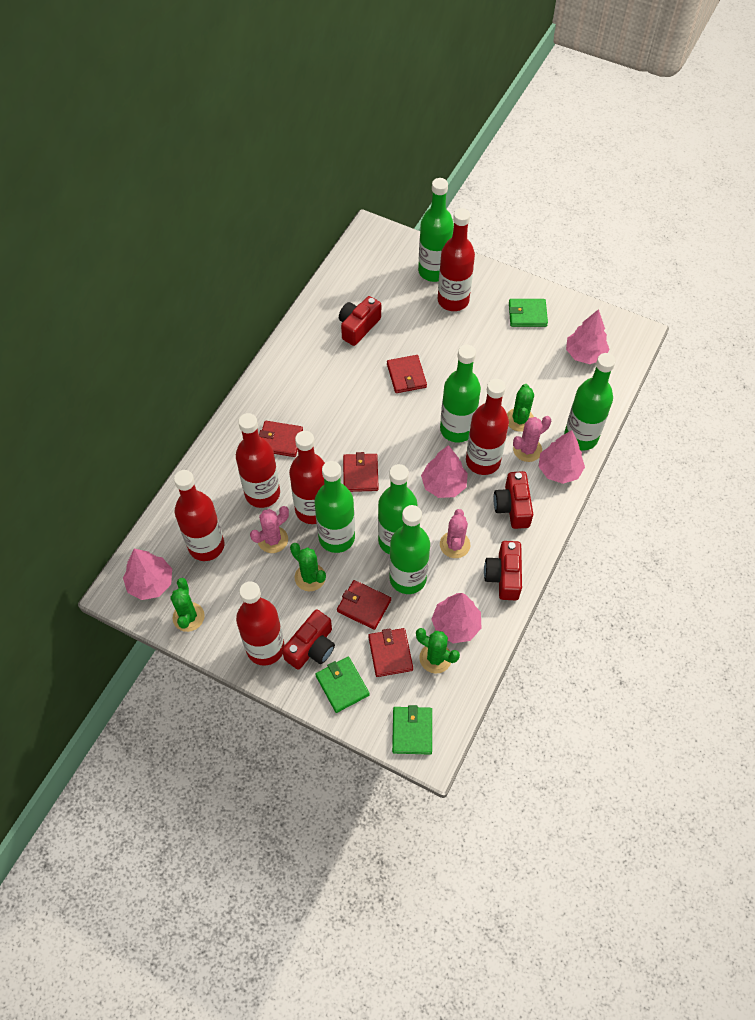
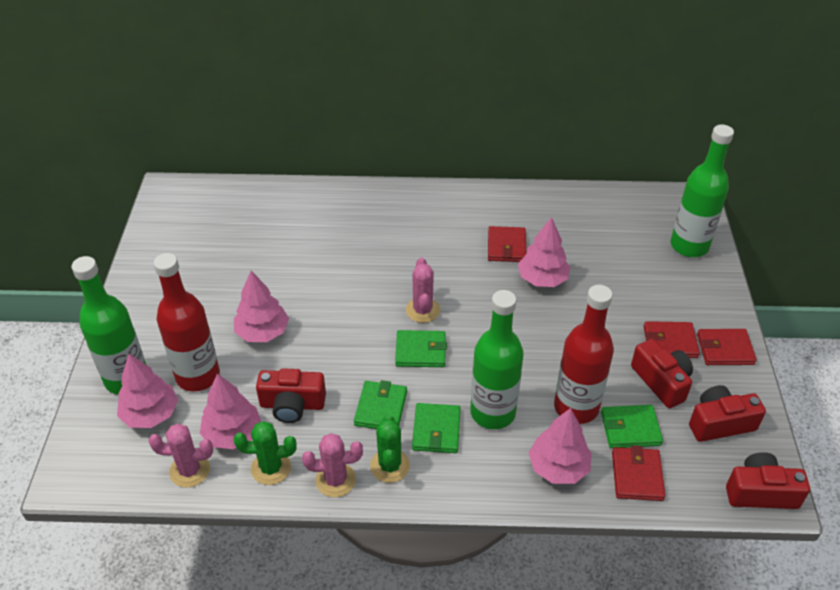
green bottle: 6 -> 3
green cactus: 4 -> 2
green wallet: 3 -> 4
red bottle: 6 -> 2
red wallet: 5 -> 4

